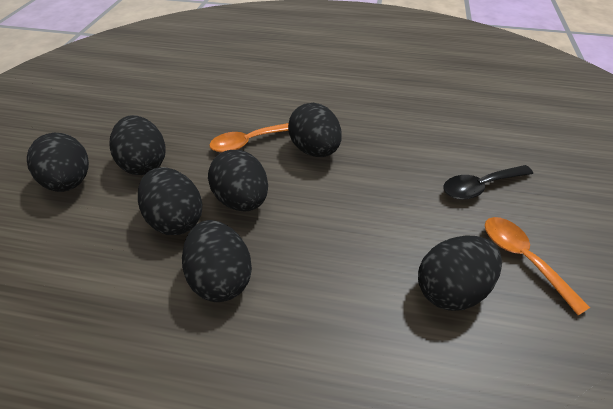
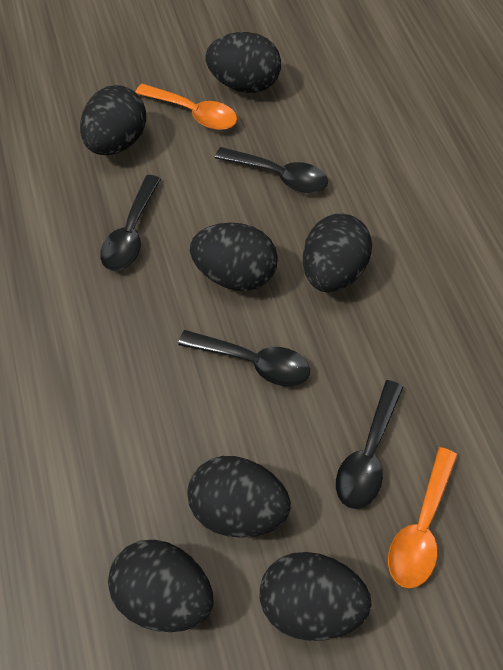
black spoon: 1 -> 4

